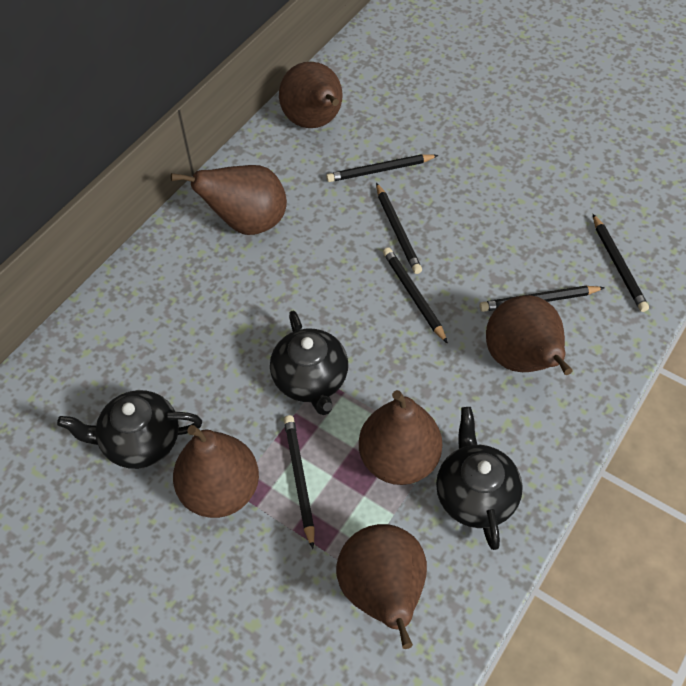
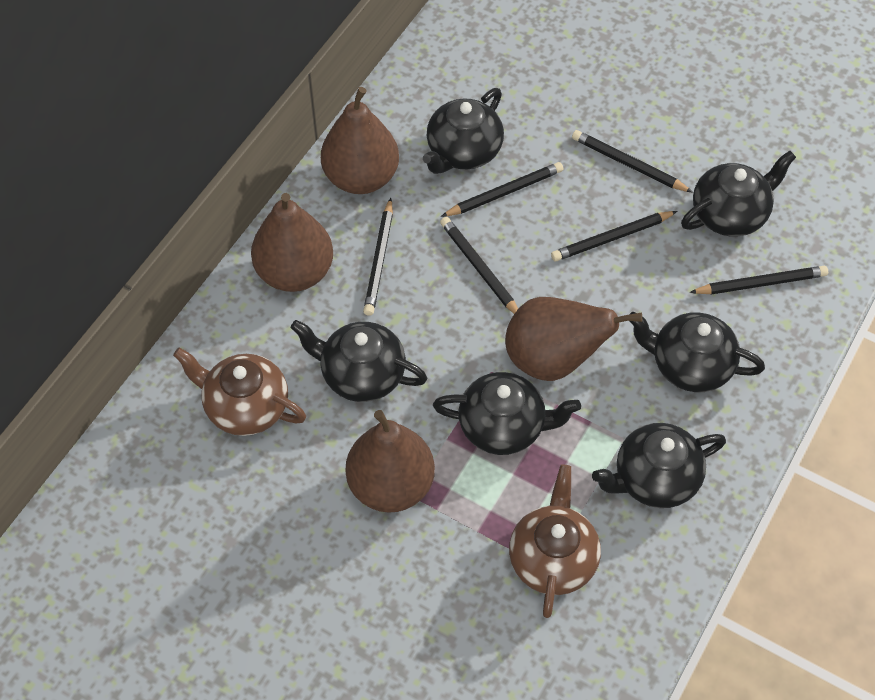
black teapot: 3 -> 6
brown pear: 6 -> 4
brown teapot: 0 -> 2

